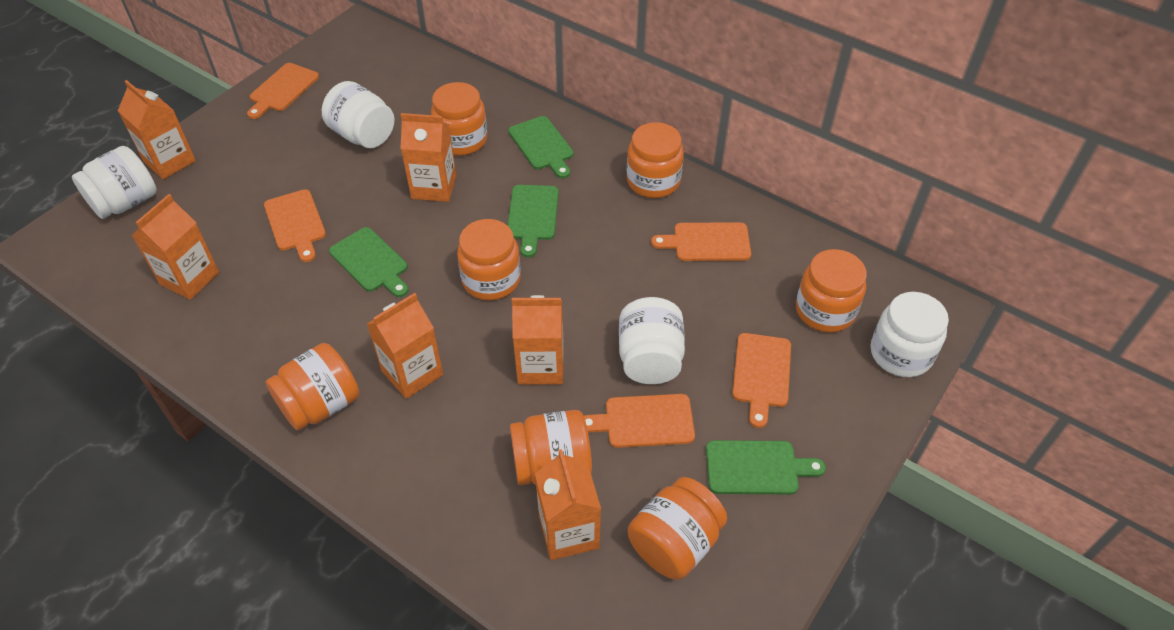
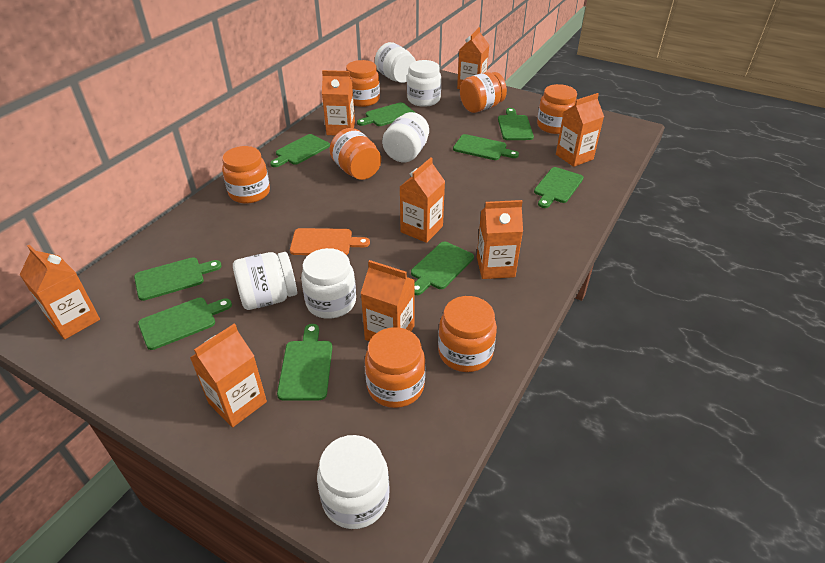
green cutting board: 4 -> 9
orange carton: 6 -> 8
orange cutting board: 5 -> 1
white jar: 4 -> 6

